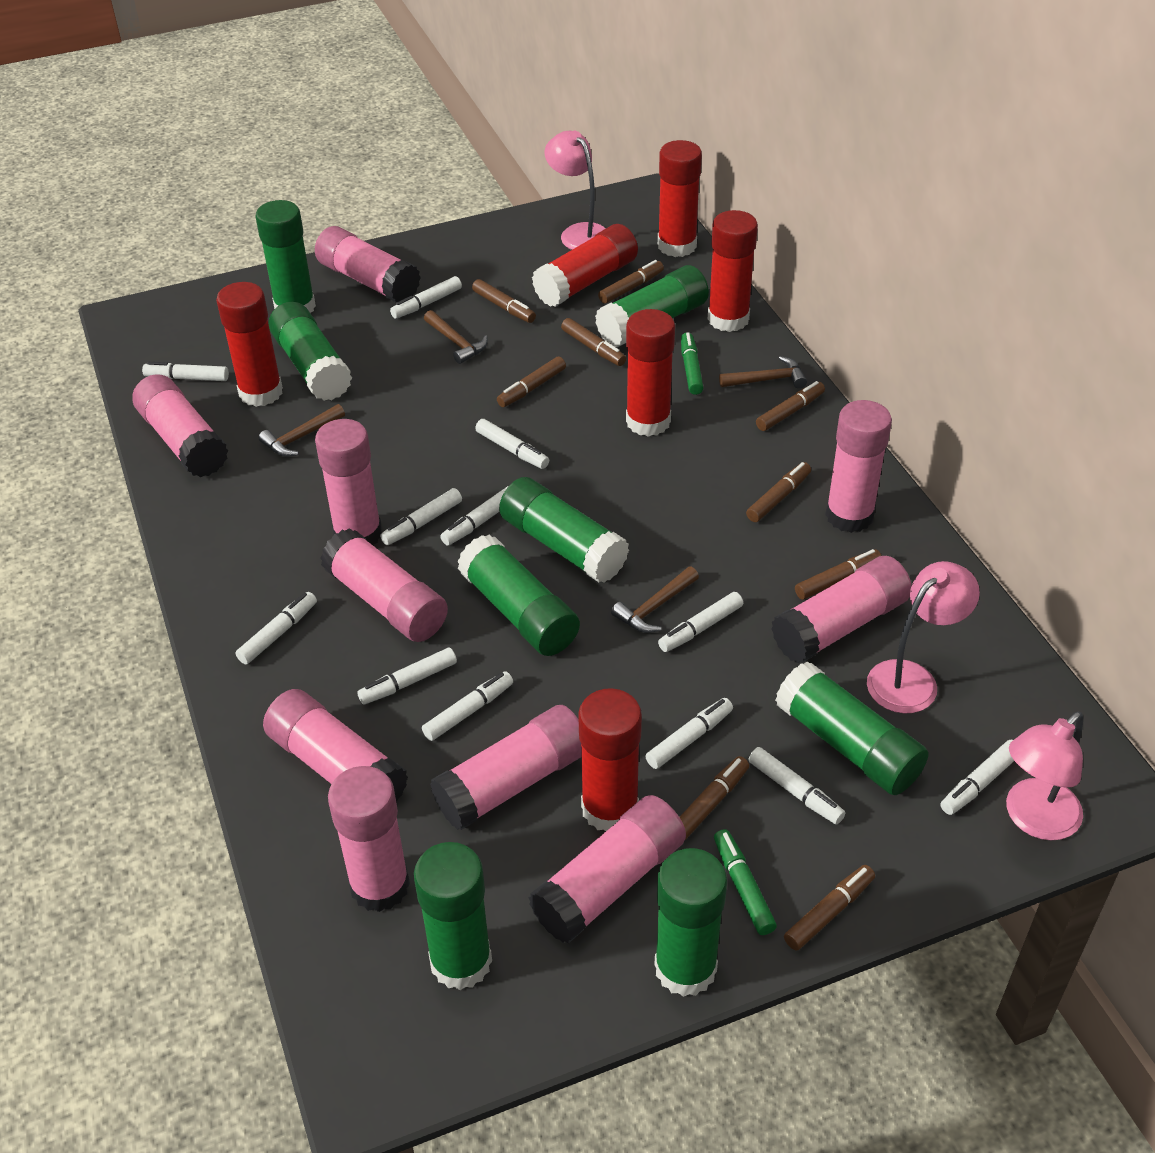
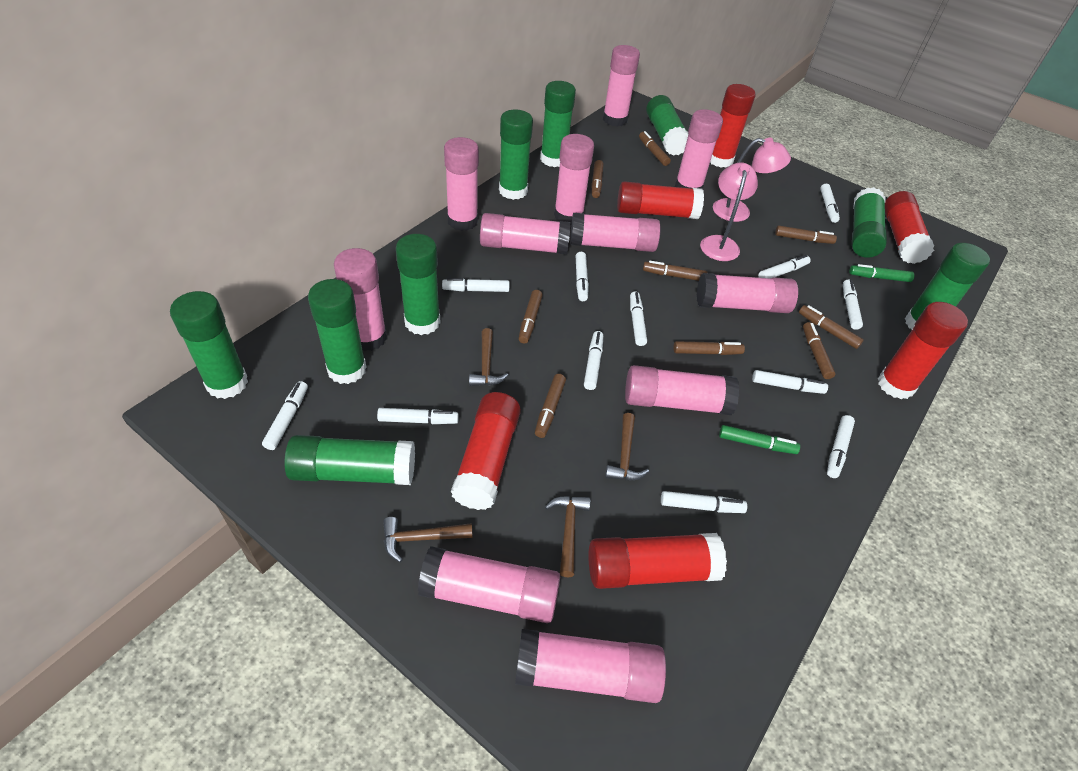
green glue stick: 8 -> 9
pink glue stick: 10 -> 11
pink lamp: 3 -> 2

